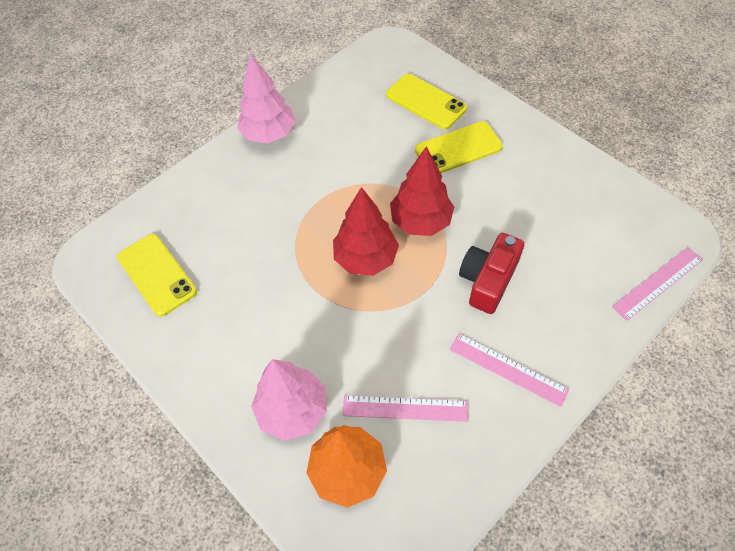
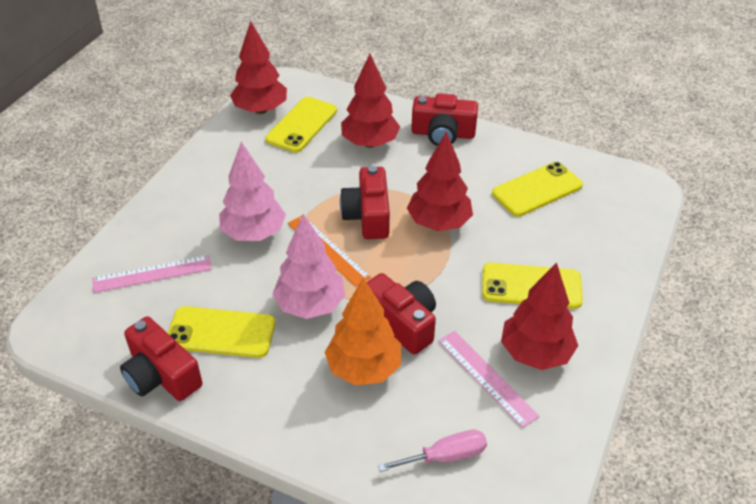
orange ruler: 0 -> 1
pink ruler: 3 -> 2
pink screwdriver: 0 -> 1
red camera: 1 -> 4
red tree: 2 -> 4
yellow phone: 3 -> 4

